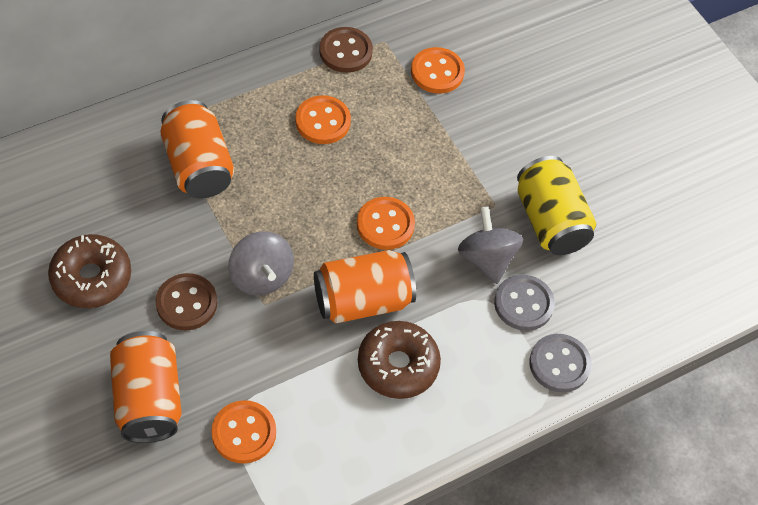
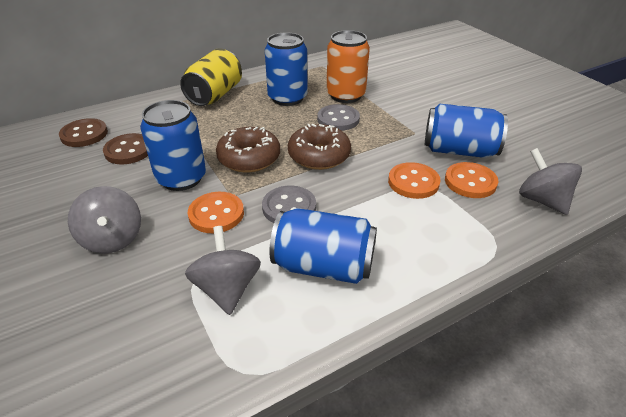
blue can: 0 -> 4
grey spinning top: 2 -> 3
orange button: 4 -> 3
orange can: 3 -> 1

